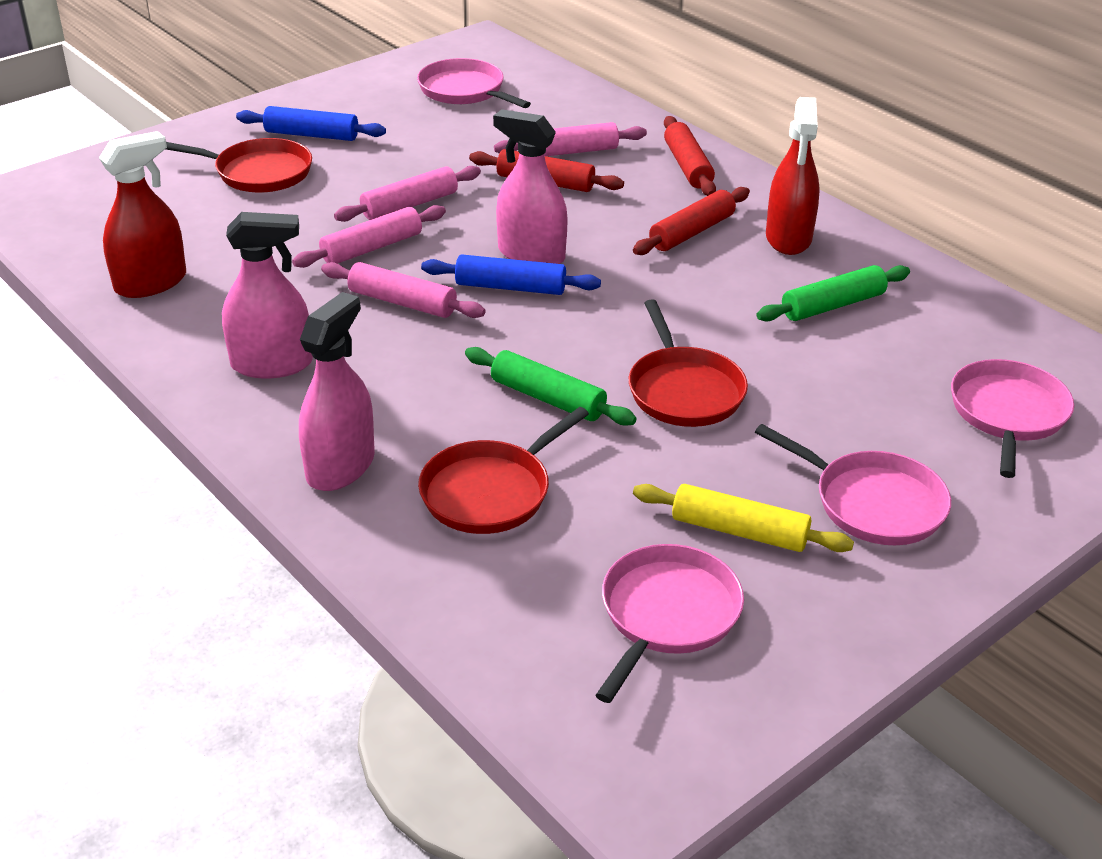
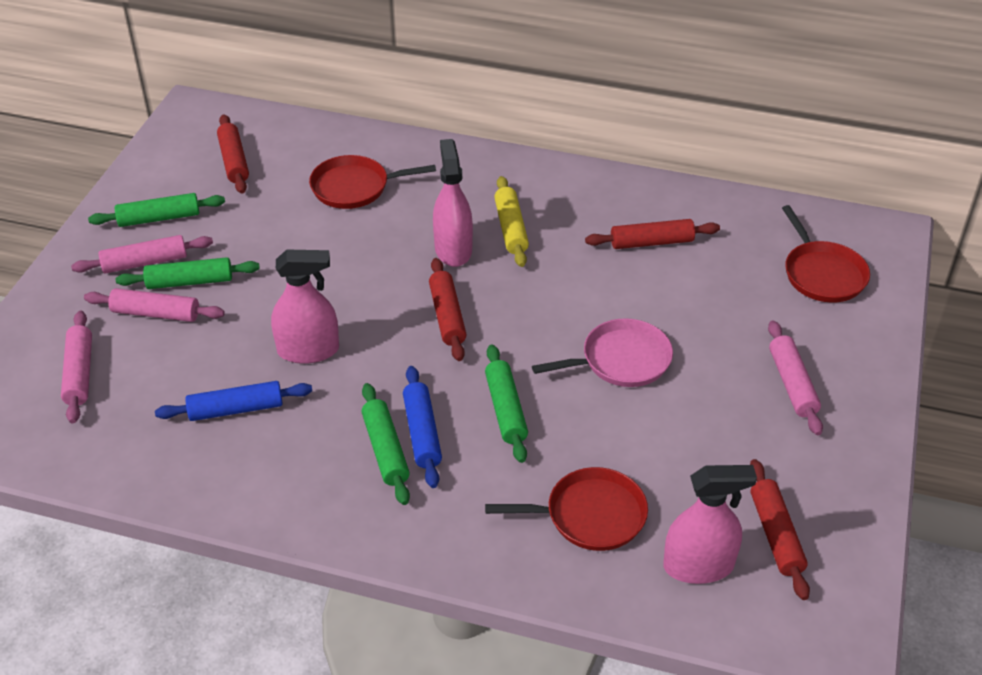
green rolling pin: 2 -> 4
pink pan: 4 -> 1
red rolling pin: 3 -> 4
red spray bottle: 2 -> 0

